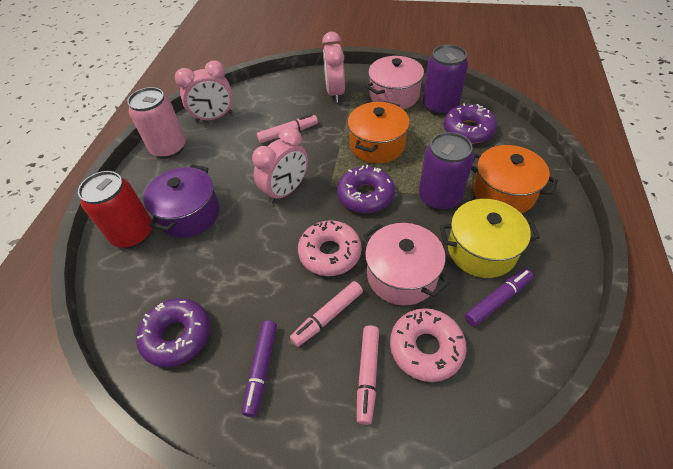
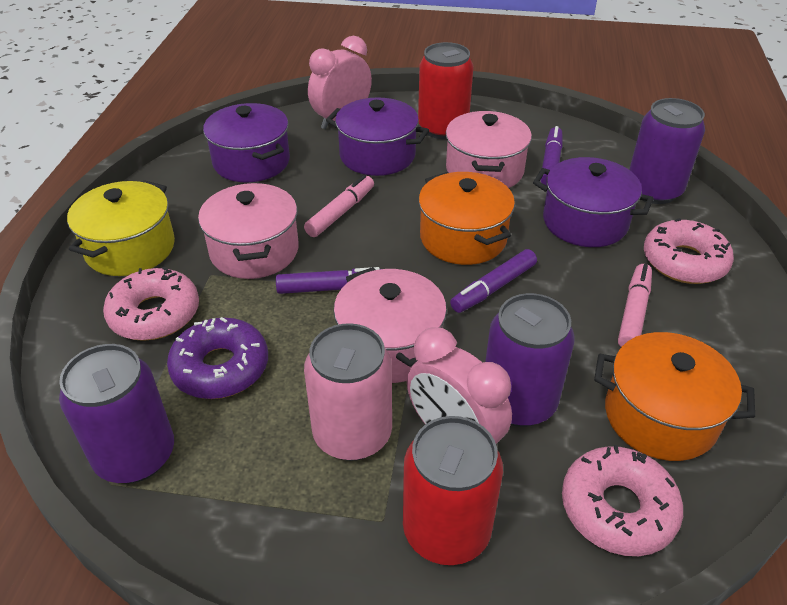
pink clock: 3 -> 2
pink donut: 2 -> 3
pink marker: 3 -> 2
pink pot: 2 -> 3
purple can: 2 -> 3
purple donut: 3 -> 1
purple marker: 2 -> 3
purple pot: 1 -> 3
red can: 1 -> 2

